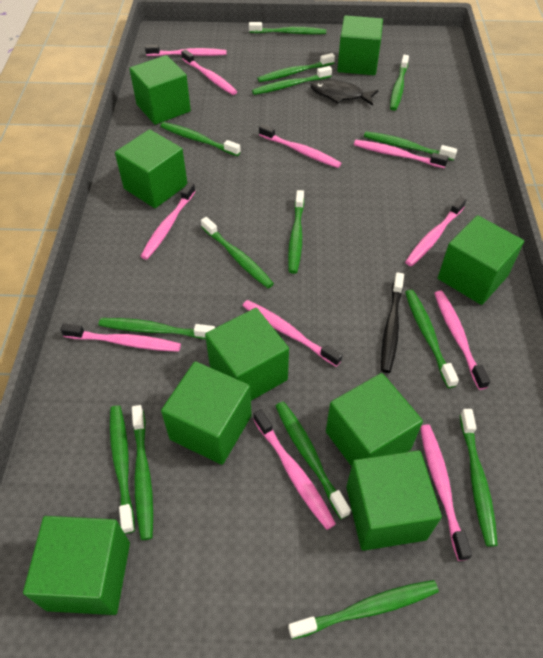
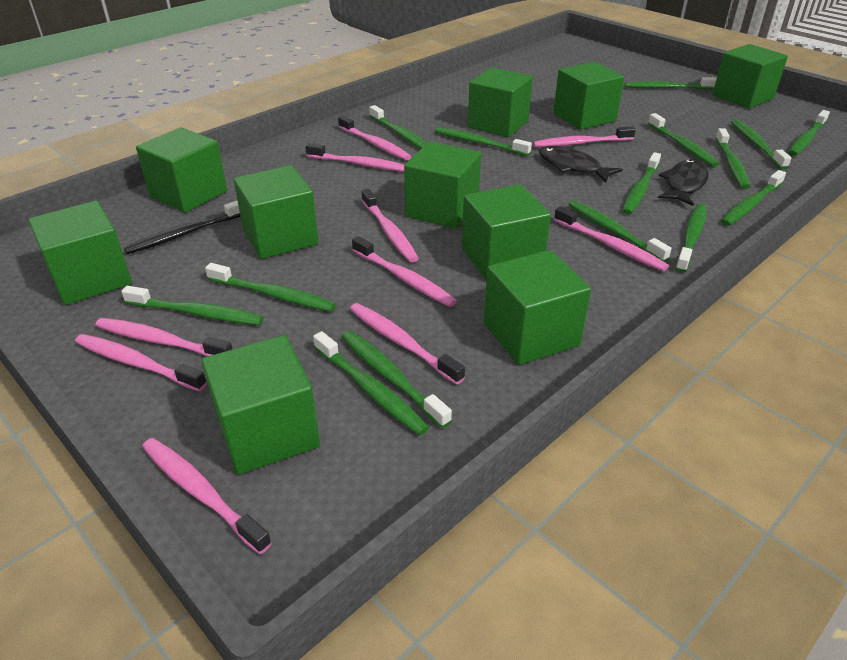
black fish: 1 -> 2
green cube: 9 -> 10
pink toothbrush: 11 -> 10

